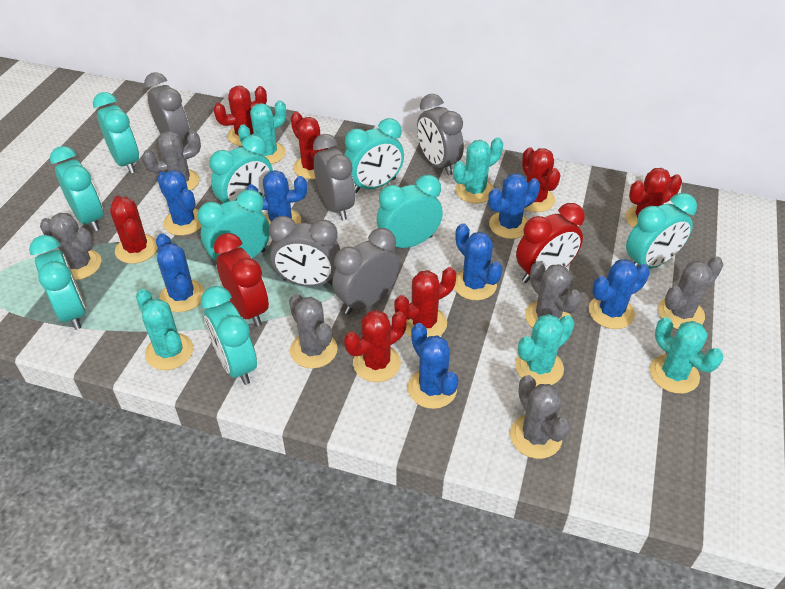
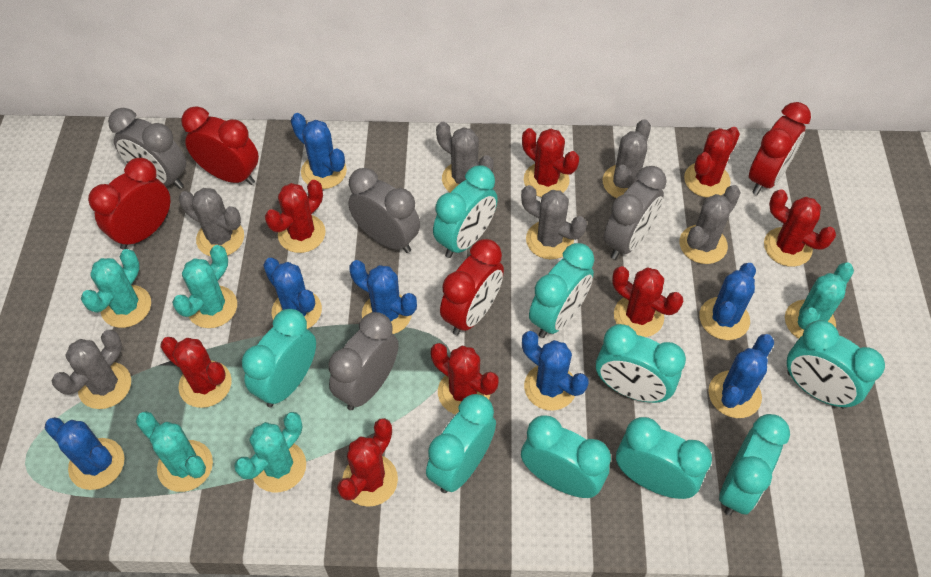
grey clock: 5 -> 4
red cactus: 7 -> 8
red clock: 2 -> 4

